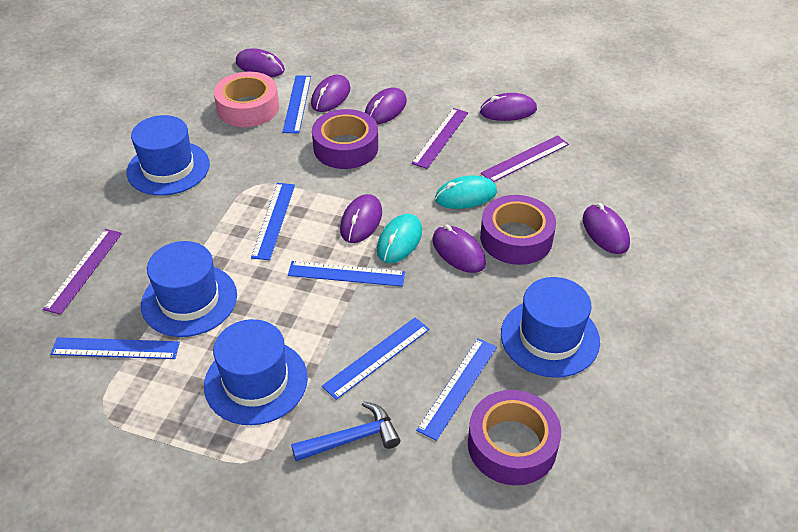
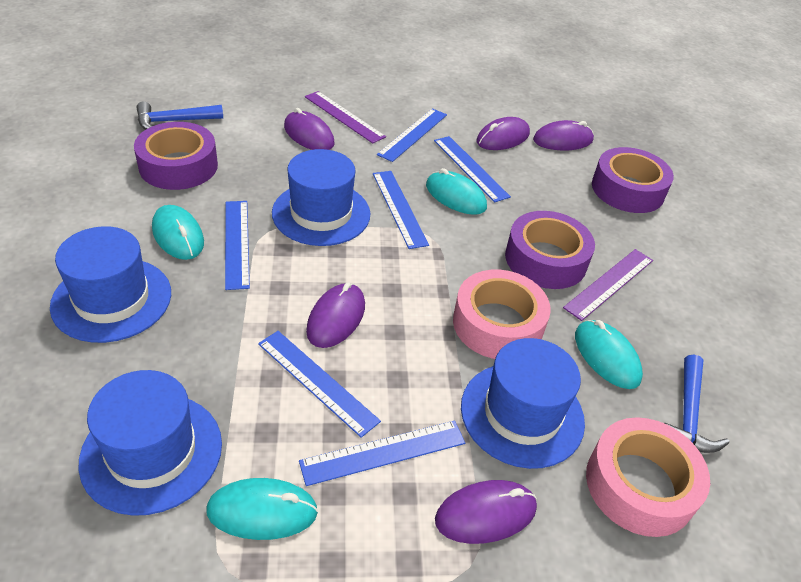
blue hammer: 1 -> 2
pink tape: 1 -> 2
purple mouse: 7 -> 5
purple ruler: 3 -> 2
turquoise mouse: 2 -> 4

